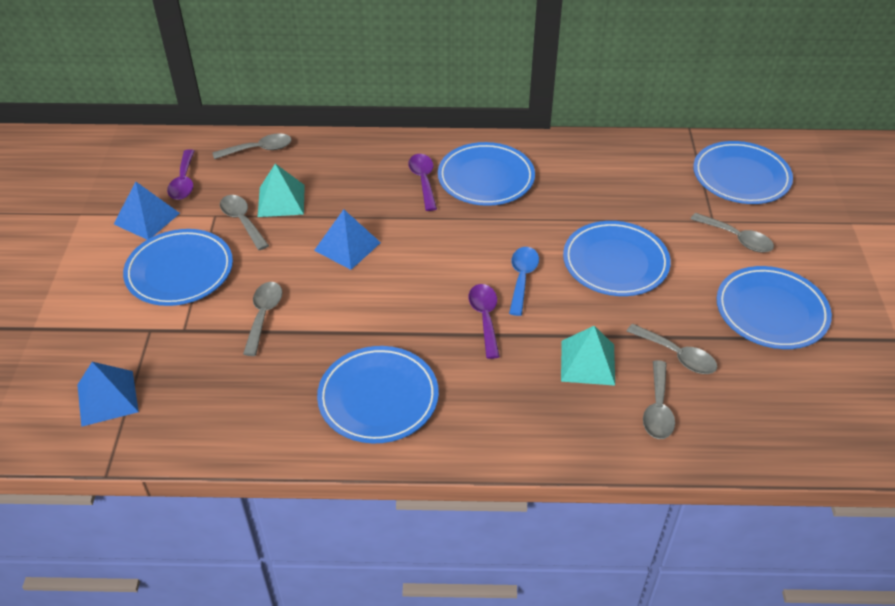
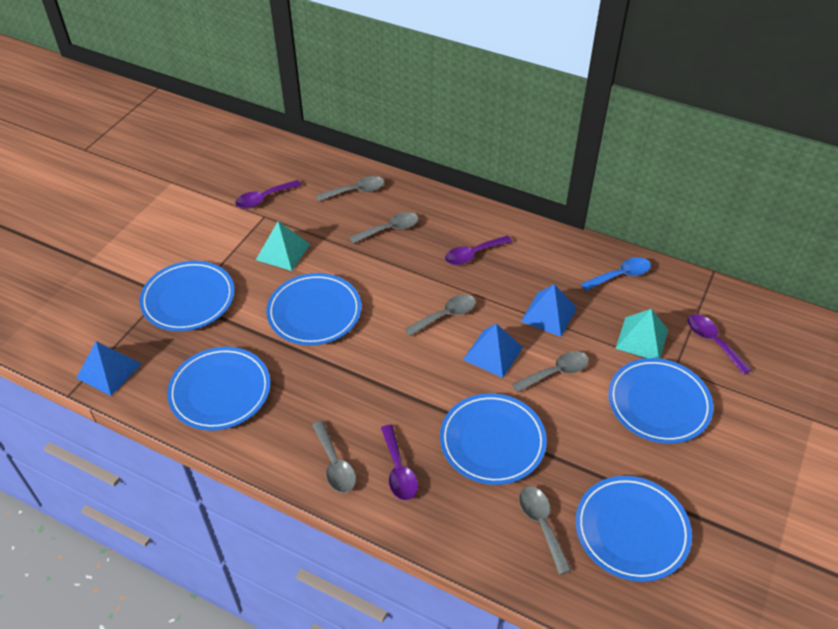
purple spoon: 3 -> 4

